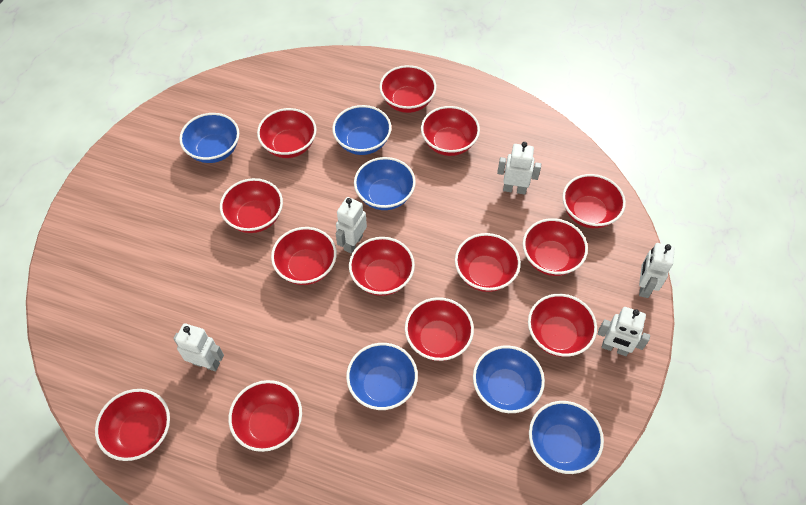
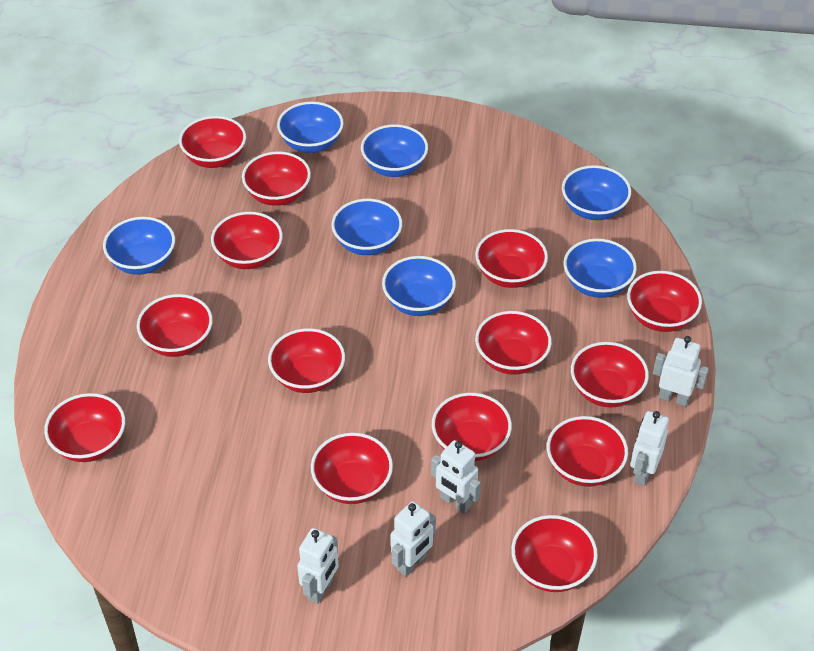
blue bowl: 6 -> 7
red bowl: 13 -> 14

